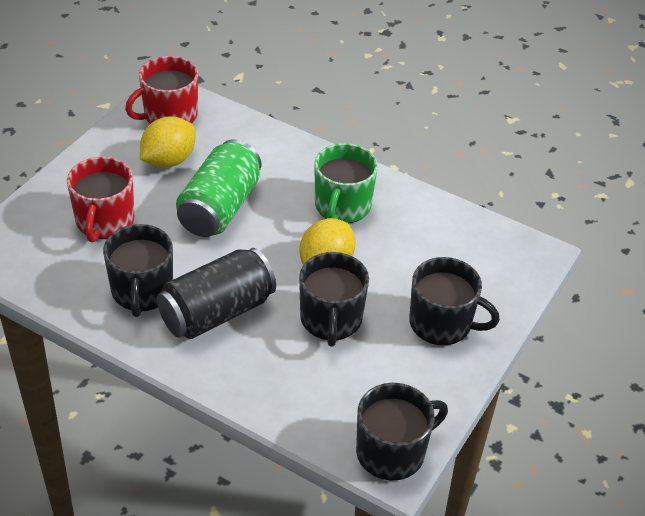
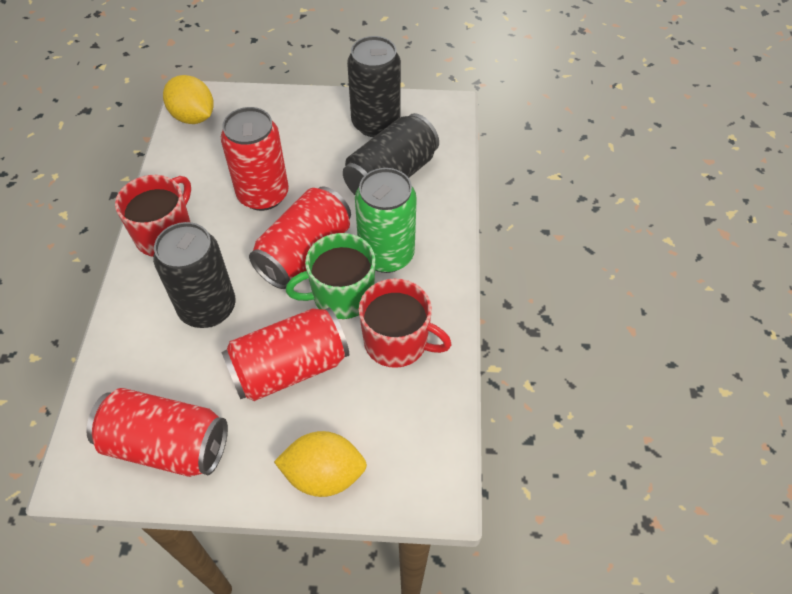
black can: 1 -> 3
black mug: 4 -> 0
red can: 0 -> 4

